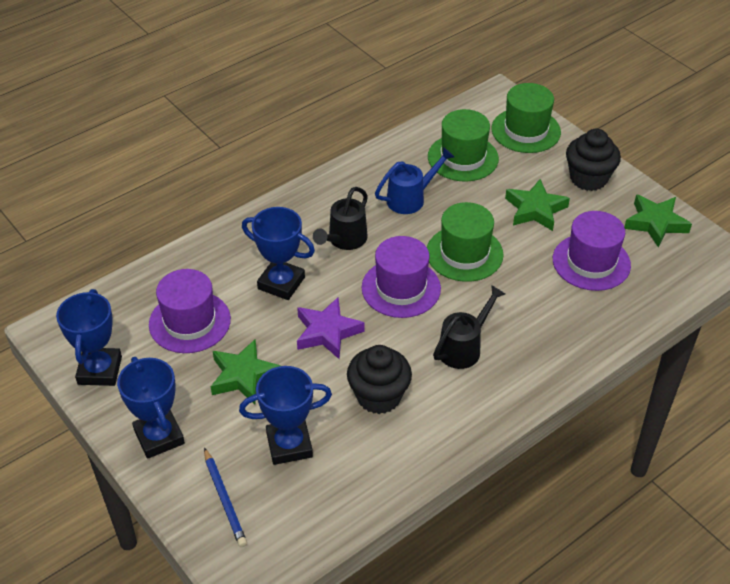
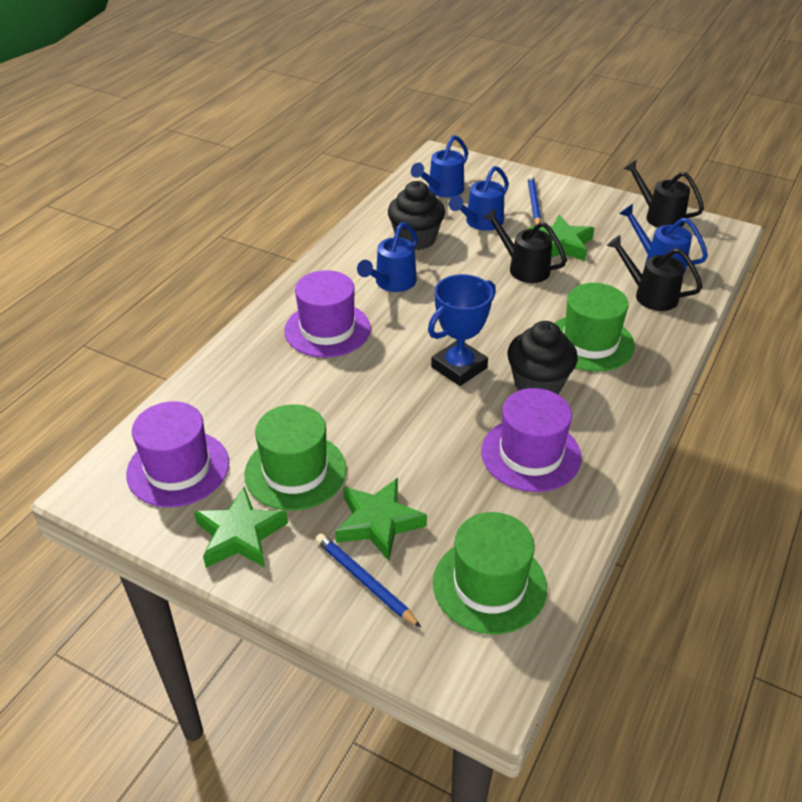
black watering can: 2 -> 3
blue pencil: 1 -> 2
blue trophy: 4 -> 1
blue watering can: 1 -> 4
purple star: 1 -> 0

